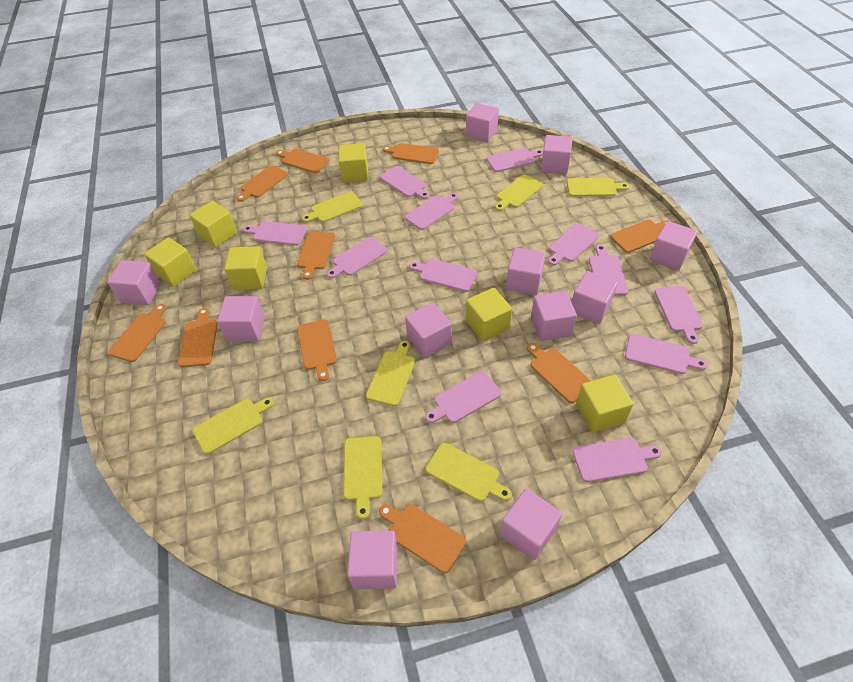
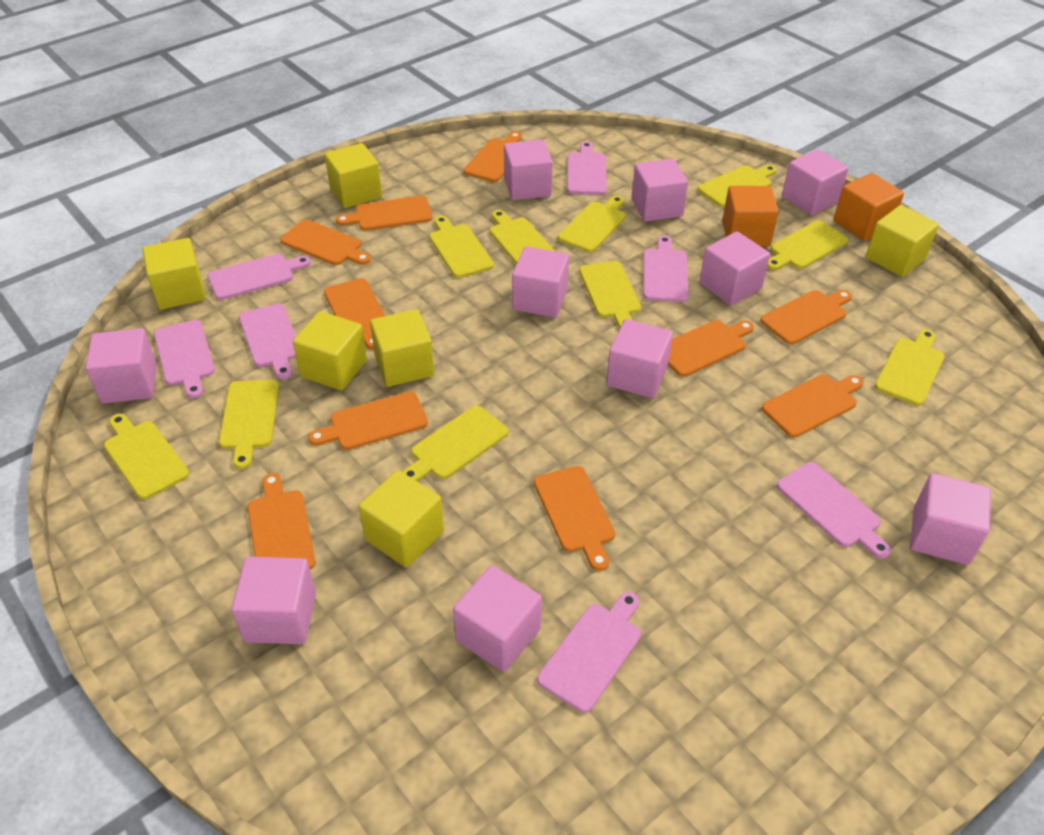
orange cube: 0 -> 2
pink cube: 11 -> 10
pink cutting board: 12 -> 7
yellow cutting board: 7 -> 10

